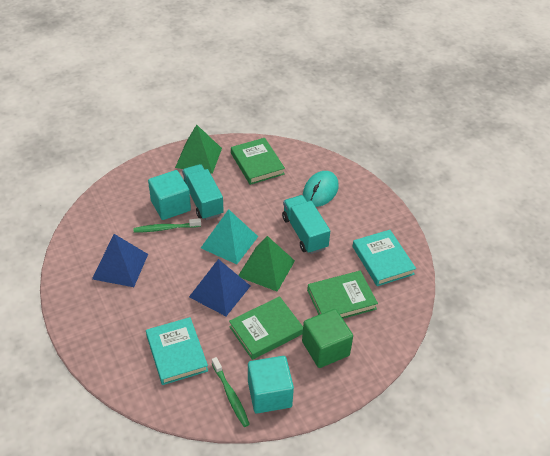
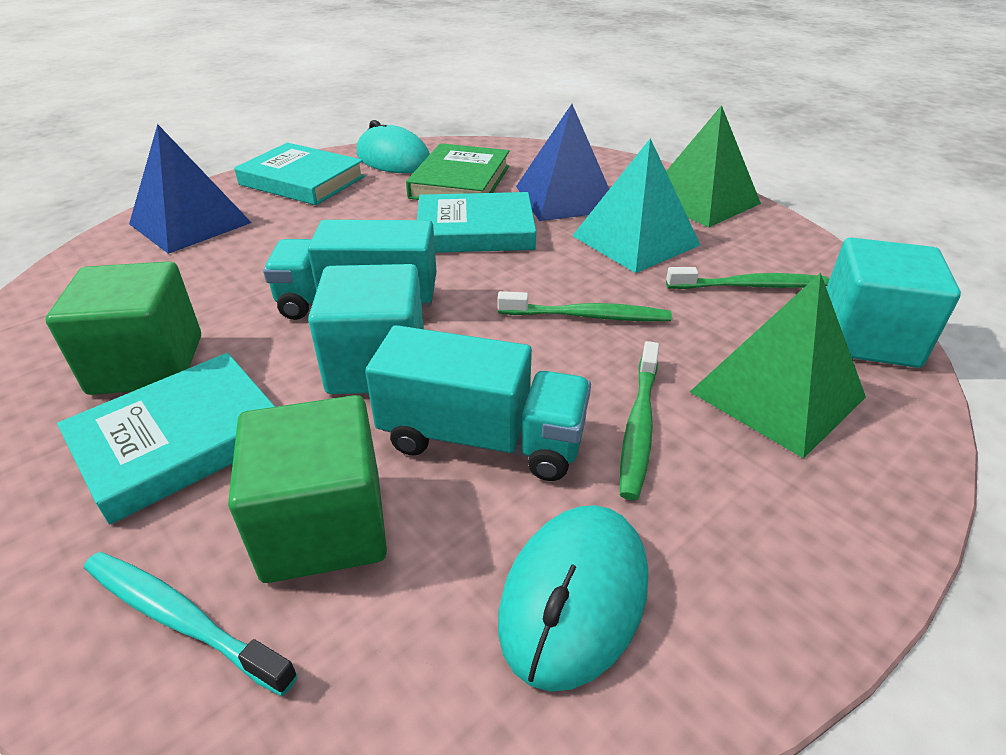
green book: 3 -> 1
green cube: 1 -> 2
green toothbrush: 2 -> 3
turquoise book: 2 -> 3
turquoise mouse: 1 -> 2
turquoise toothbrush: 0 -> 1

